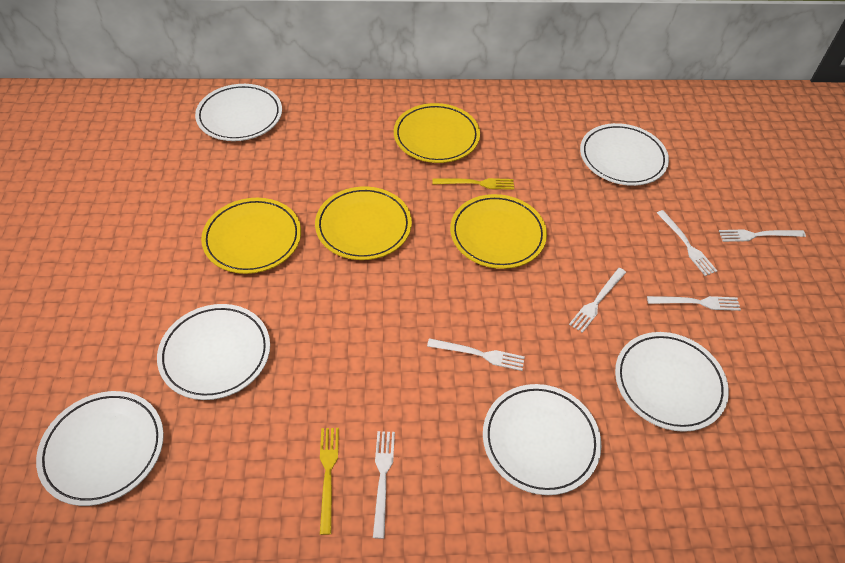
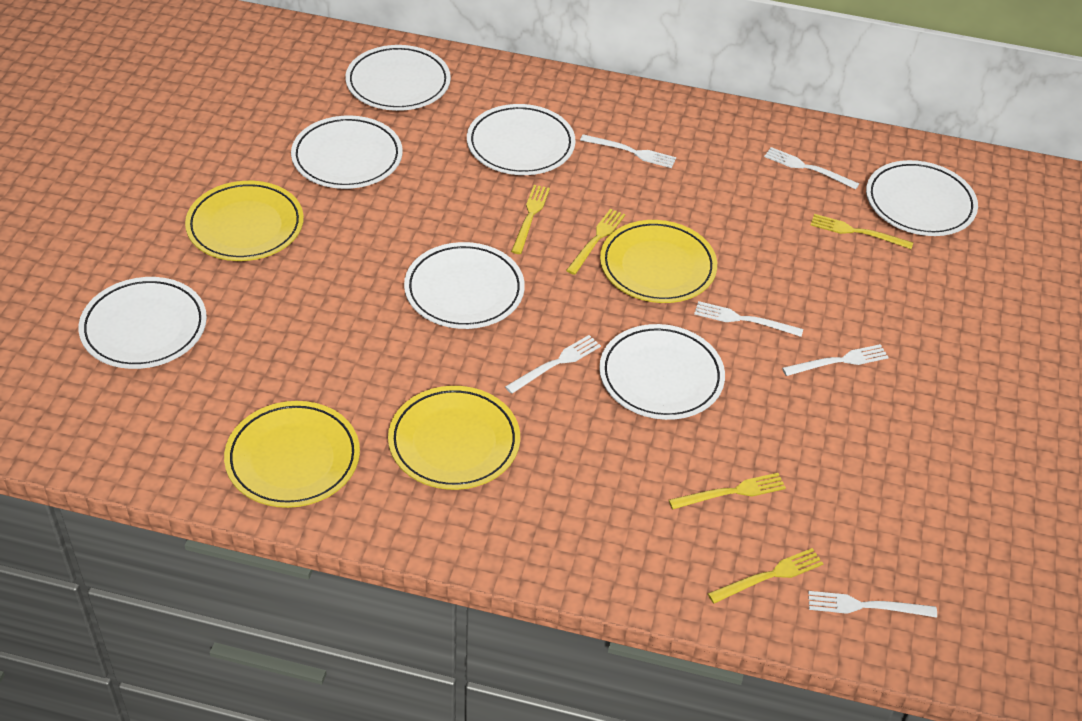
white plate: 6 -> 7
yellow fork: 2 -> 5

